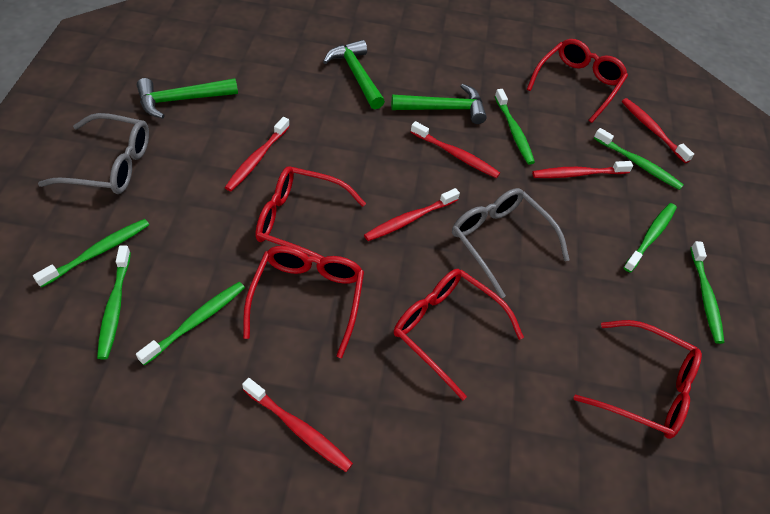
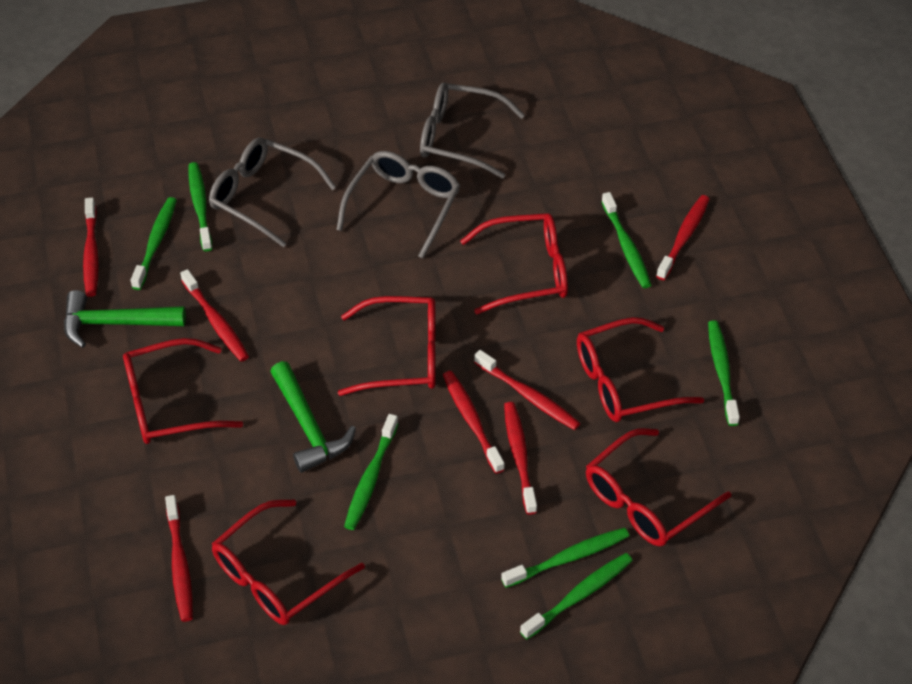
green hammer: 3 -> 2
grey glasses: 2 -> 3
red glasses: 5 -> 6
red toothbrush: 6 -> 7

